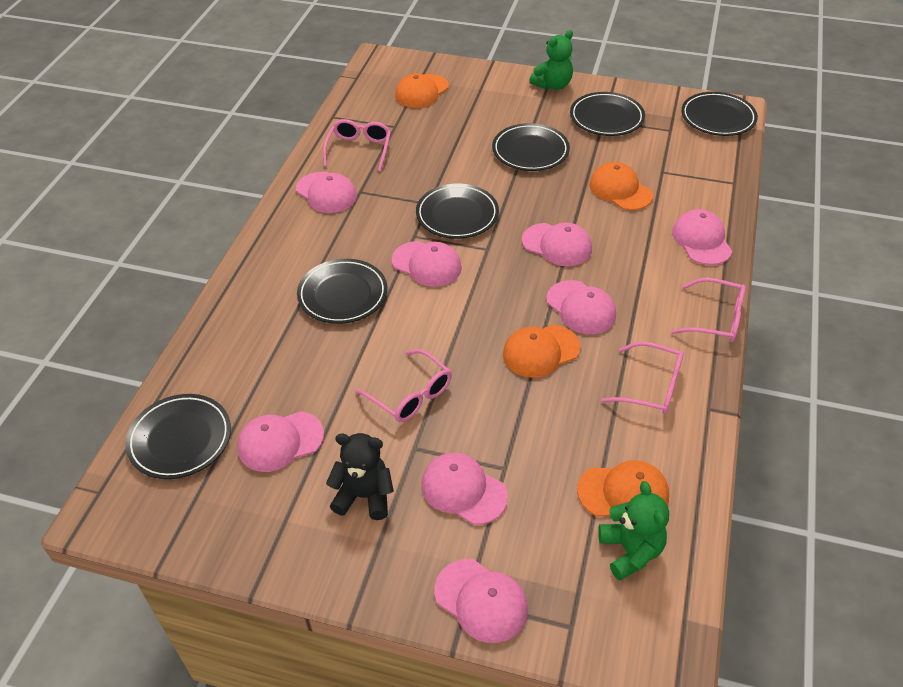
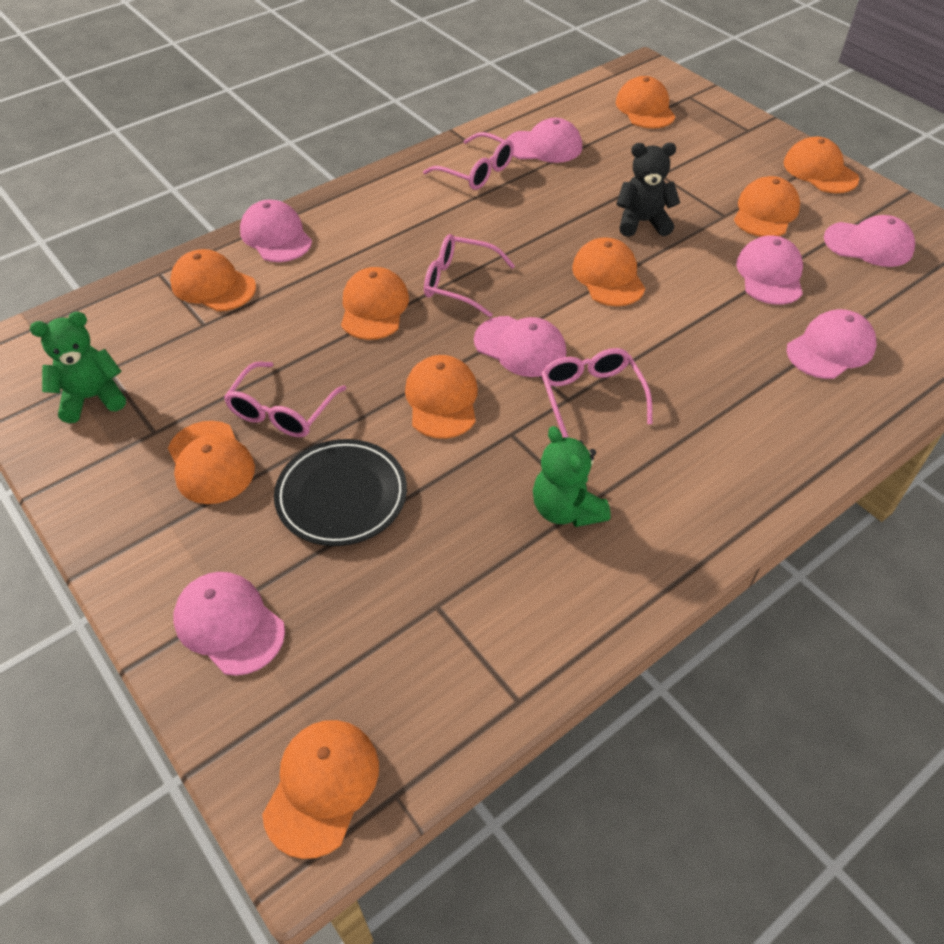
black plate: 6 -> 1
orange cap: 4 -> 9
pink cap: 8 -> 7

